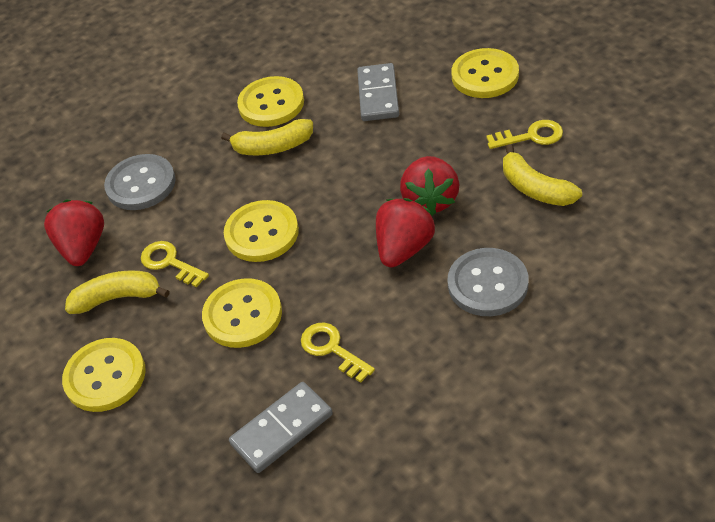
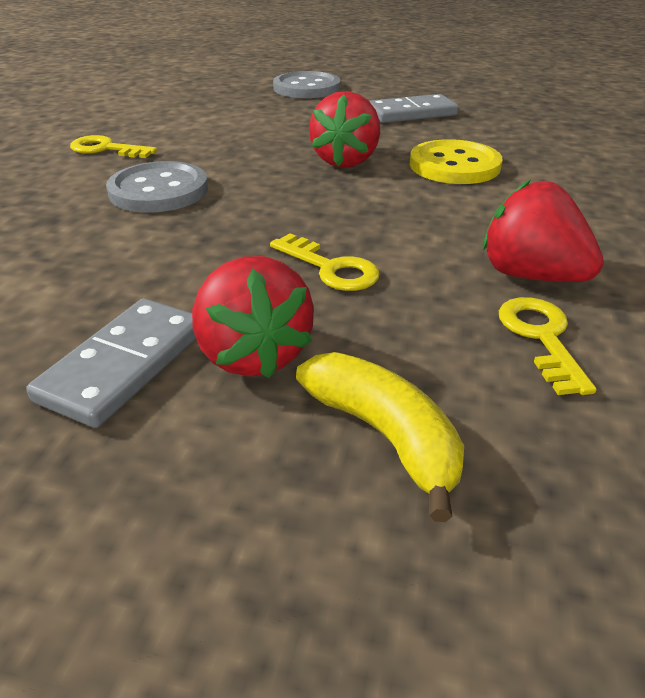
yellow banana: 3 -> 1
yellow button: 5 -> 1

